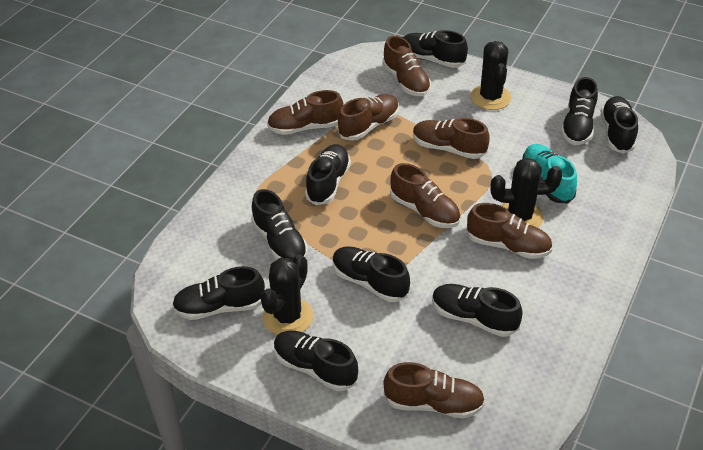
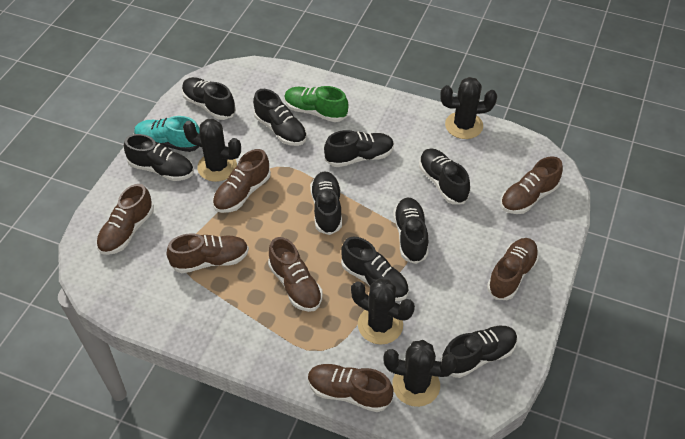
black cactus: 3 -> 4
green shoe: 0 -> 1

